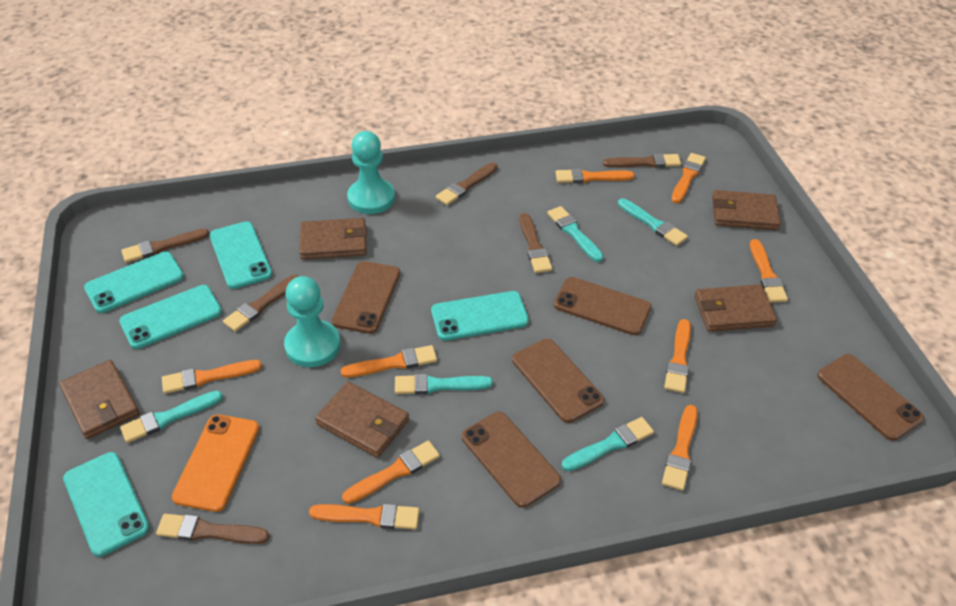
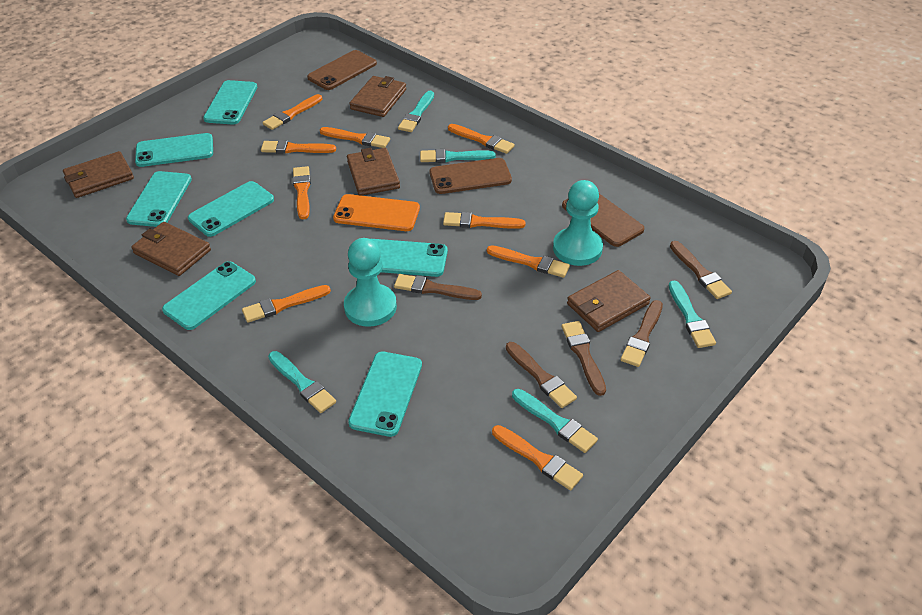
brown brush: 6 -> 5
brown phone: 5 -> 3
turquoise phone: 5 -> 7

